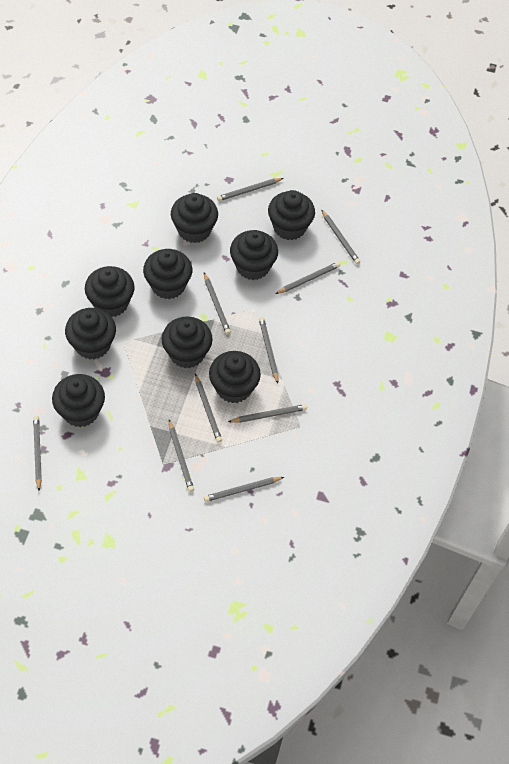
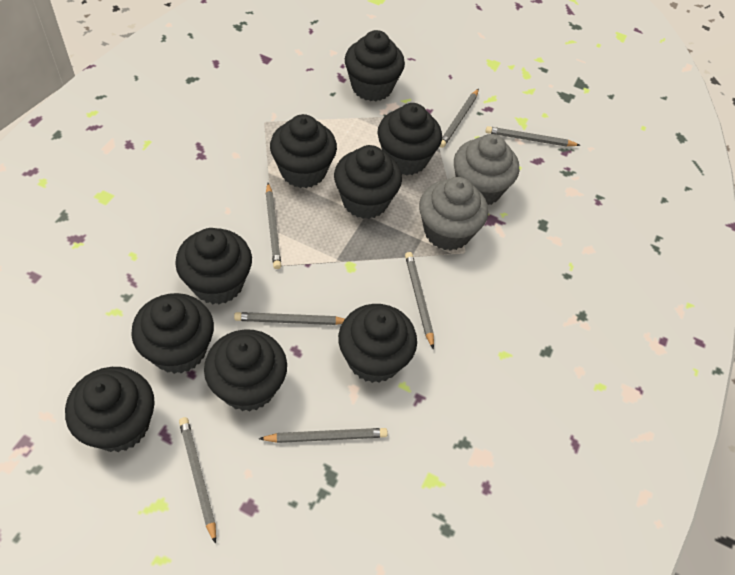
grey cupcake: 0 -> 2
grey pencil: 10 -> 7

